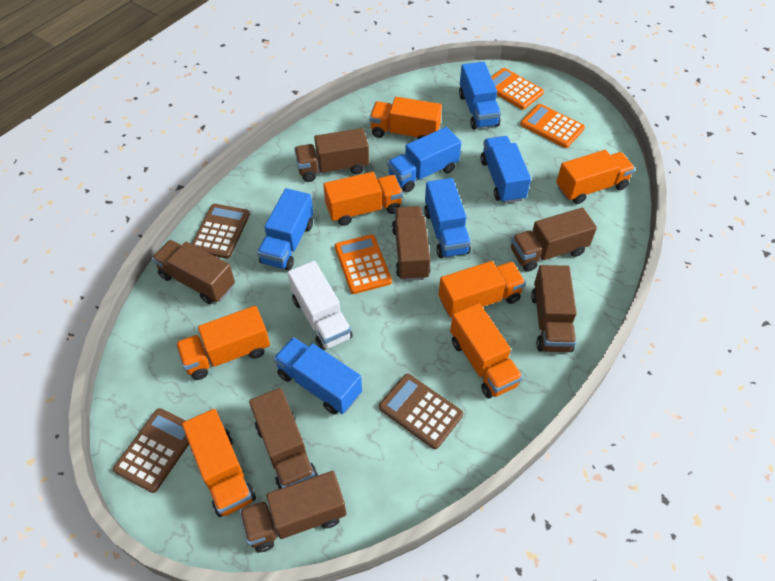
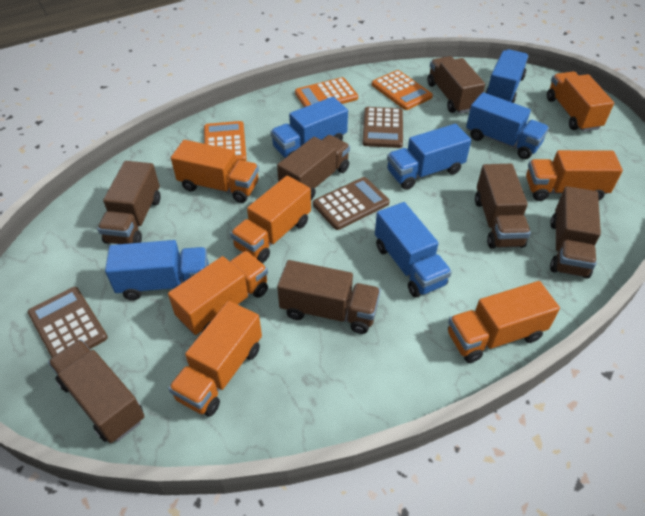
white truck: 1 -> 0

